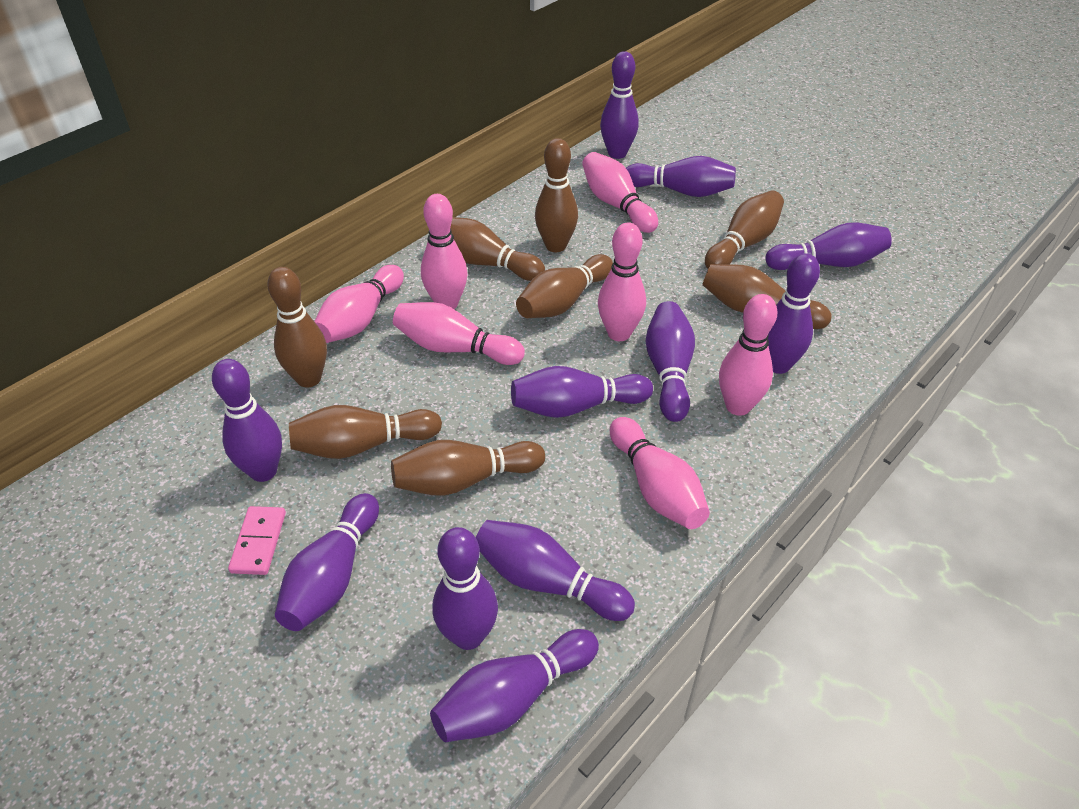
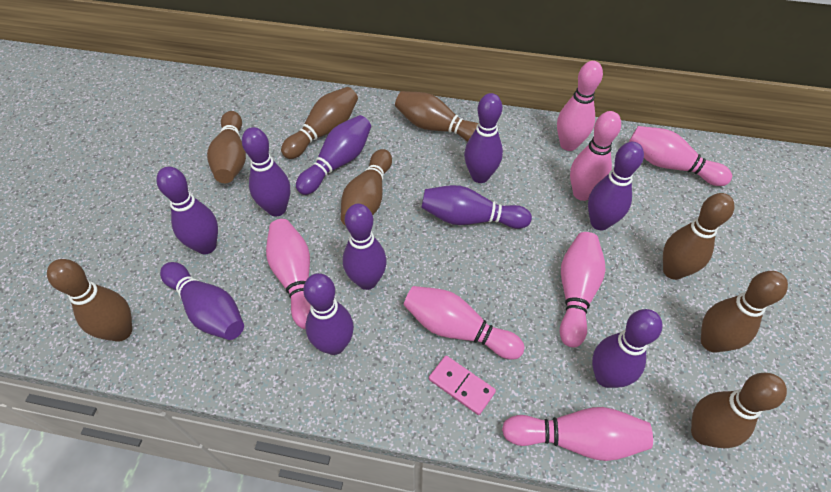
purple bowling pin: 11 -> 10

